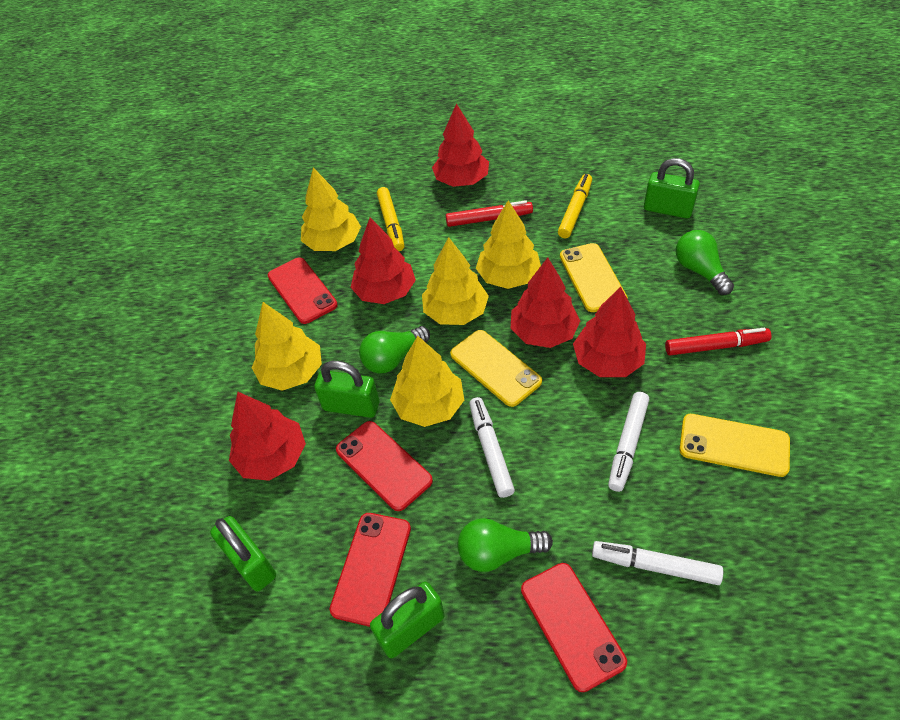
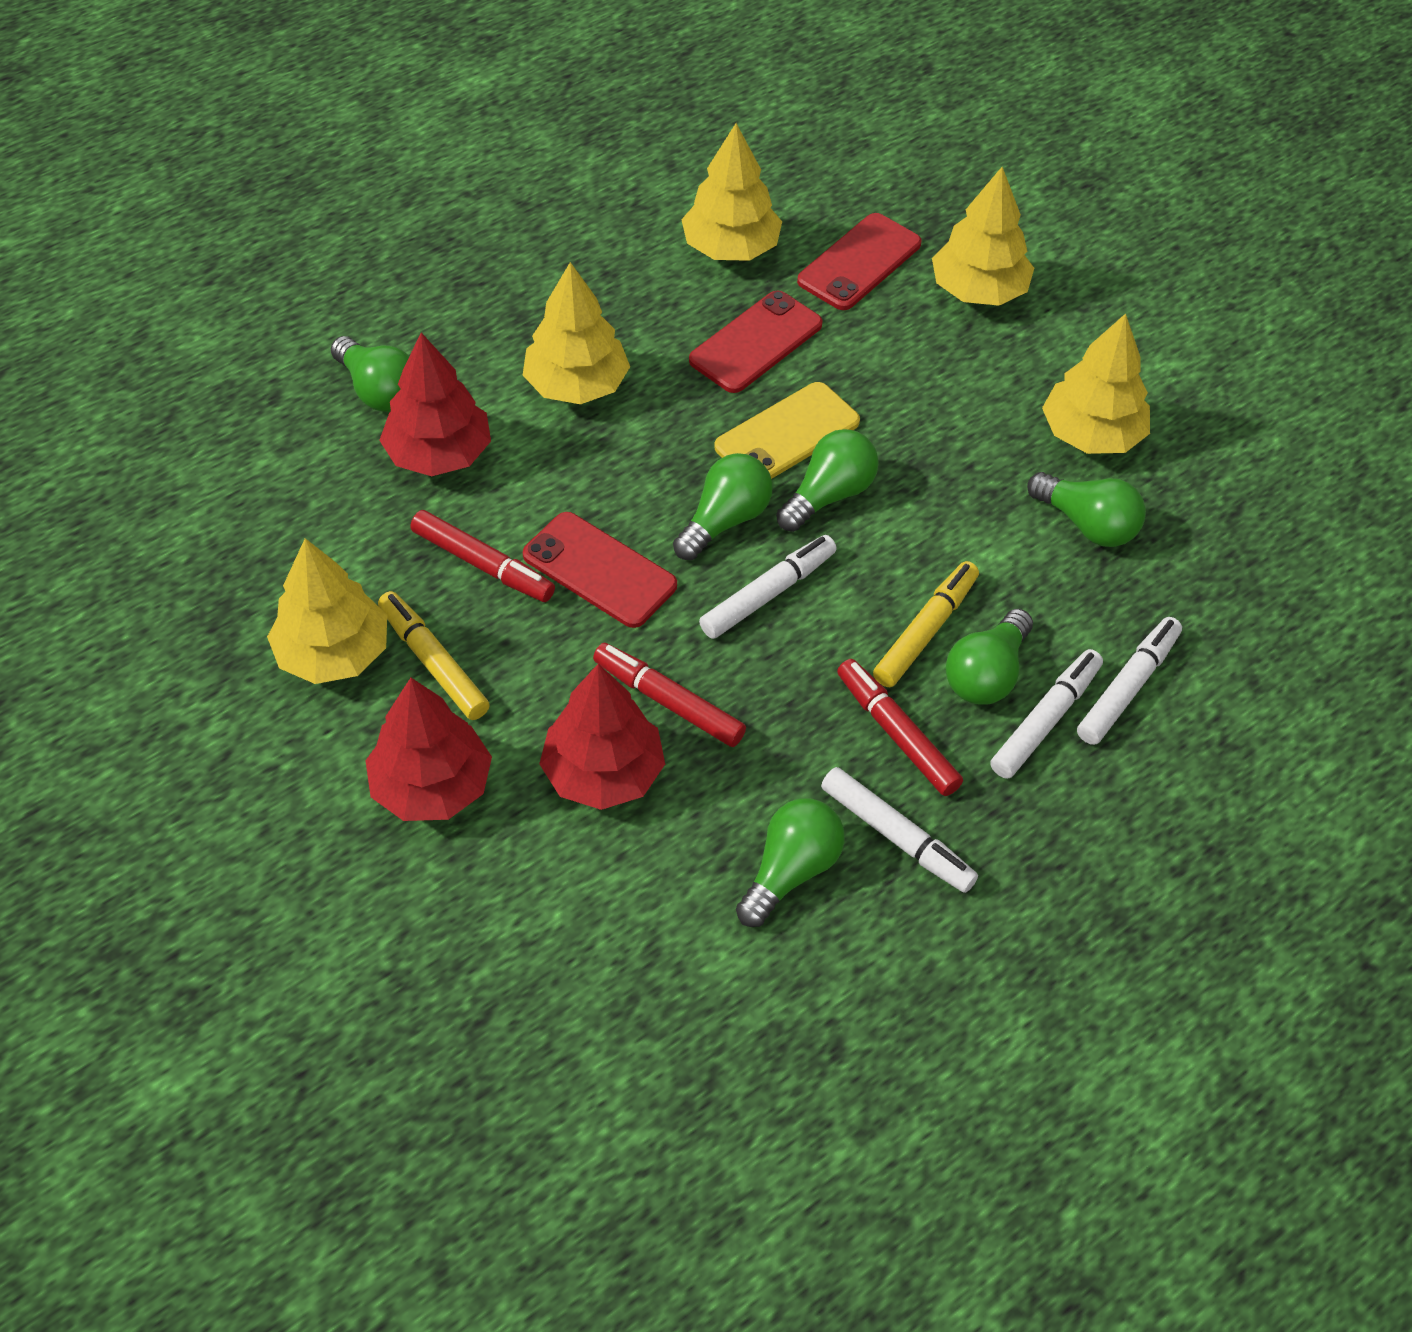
green light bulb: 3 -> 6
green padlock: 4 -> 0
red marker: 2 -> 3
red phone: 4 -> 3
red tree: 5 -> 3
white marker: 3 -> 4
yellow phone: 3 -> 1

